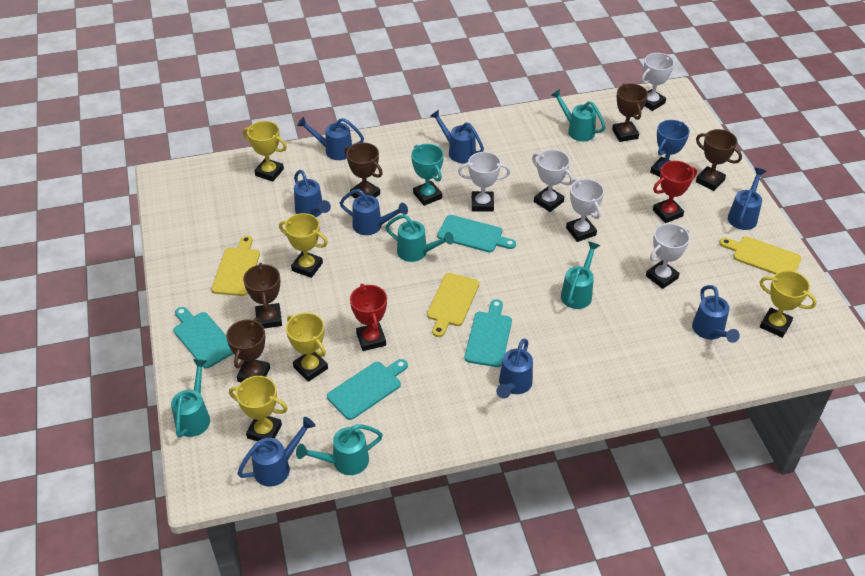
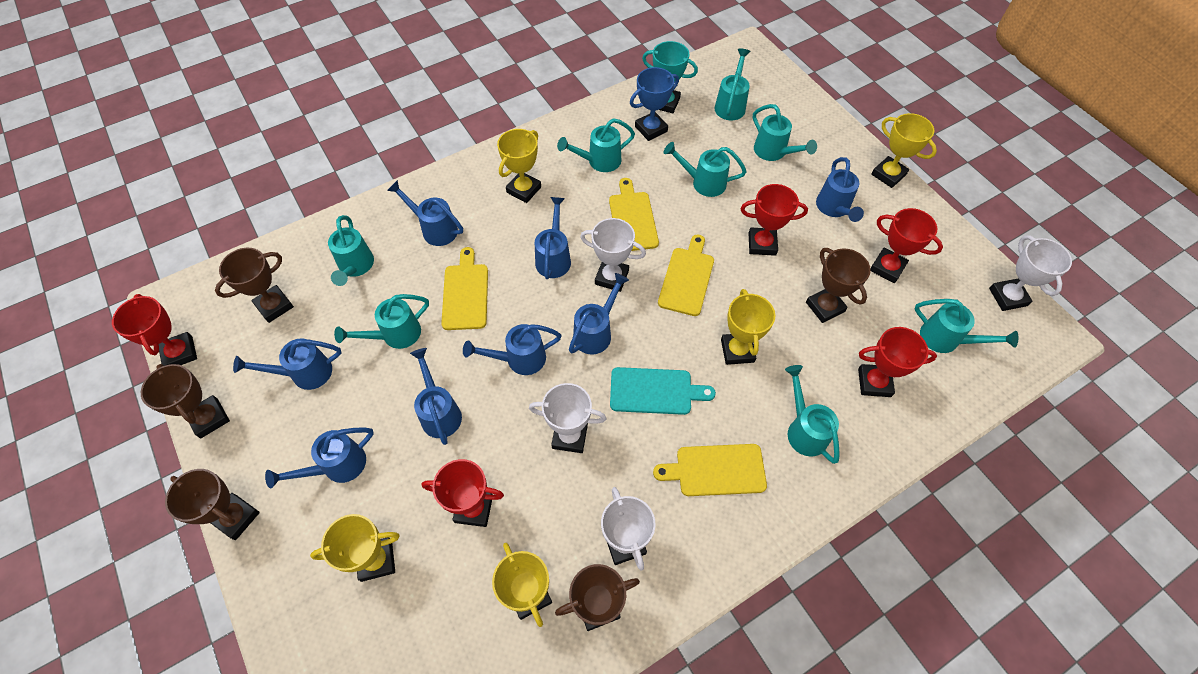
red trophy: 2 -> 5
turquoise cutting board: 4 -> 1
turquoise watering can: 5 -> 8
white trophy: 5 -> 4
yellow cutting board: 3 -> 4

